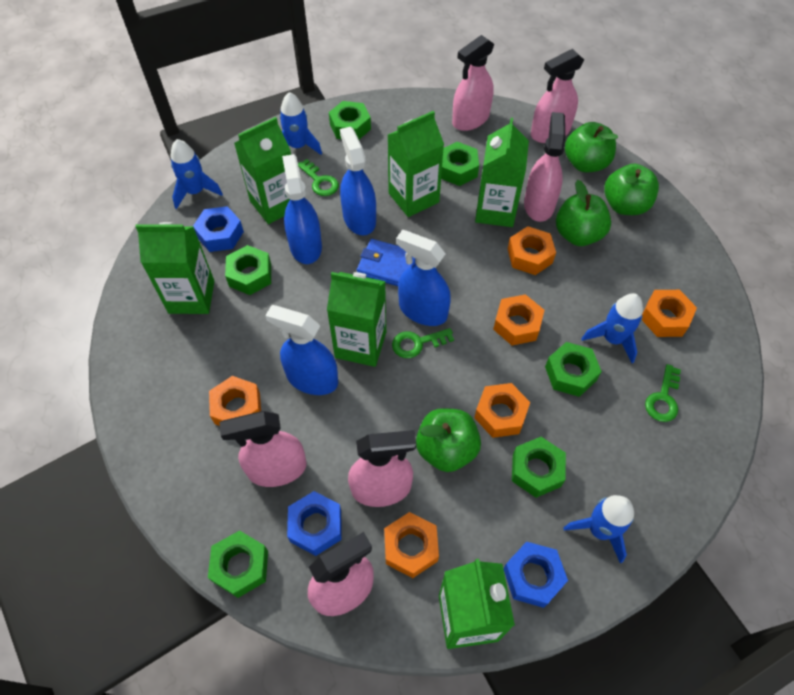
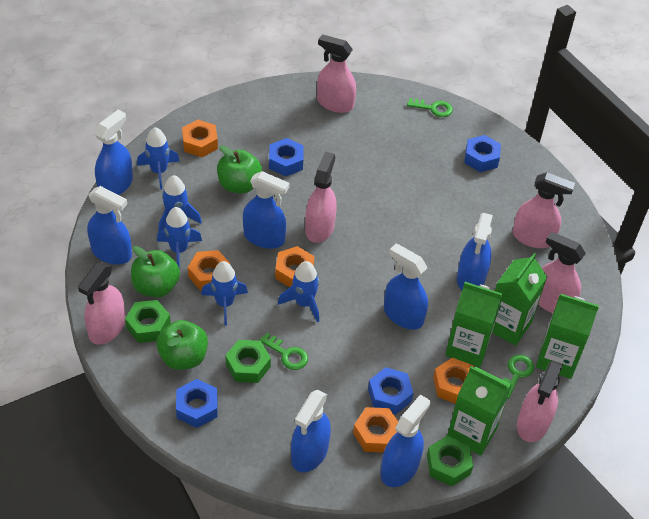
blue nut: 3 -> 4
blue rocket: 4 -> 5
blue spray bottle: 4 -> 7
blue wallet: 1 -> 0
green apple: 4 -> 3
green carton: 6 -> 4
green nut: 6 -> 3
orange nut: 6 -> 5

